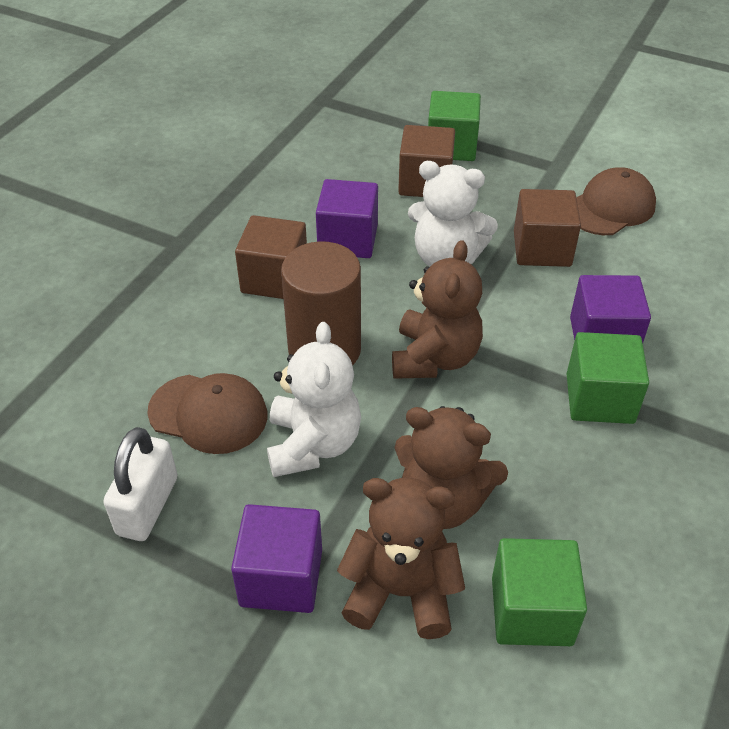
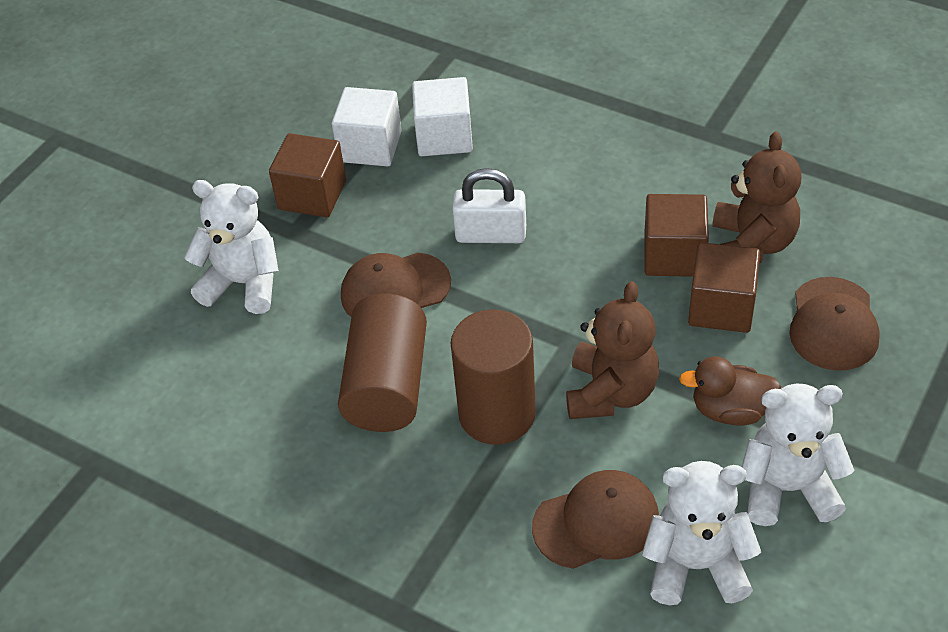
brown cap: 2 -> 3
brown cylinder: 1 -> 2
brown duck: 0 -> 1
brown teddy bear: 3 -> 2
green cube: 3 -> 0
purple cube: 3 -> 0
white cube: 0 -> 2
white teddy bear: 2 -> 3

